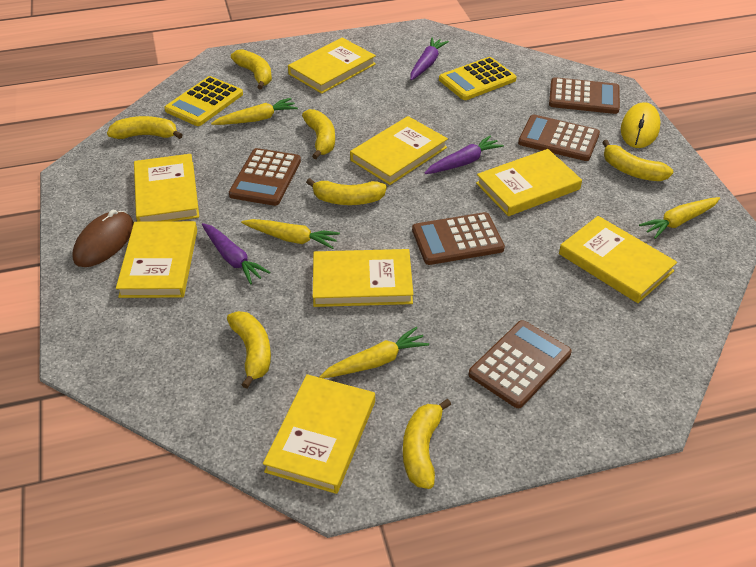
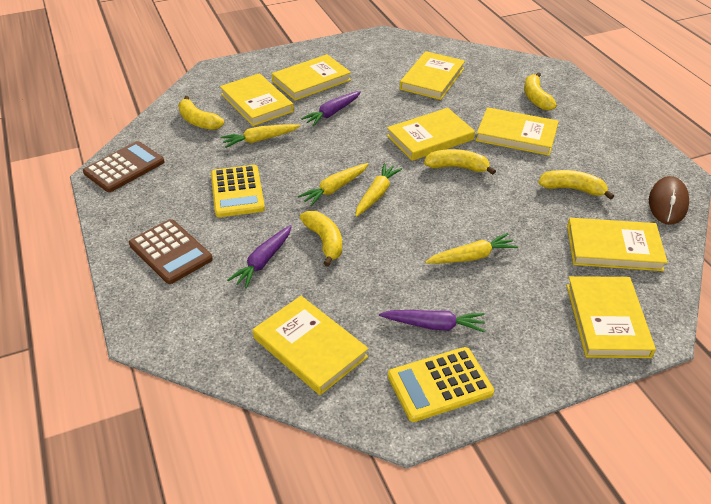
brown calculator: 5 -> 2
yellow banana: 7 -> 5
yellow mouse: 1 -> 0

